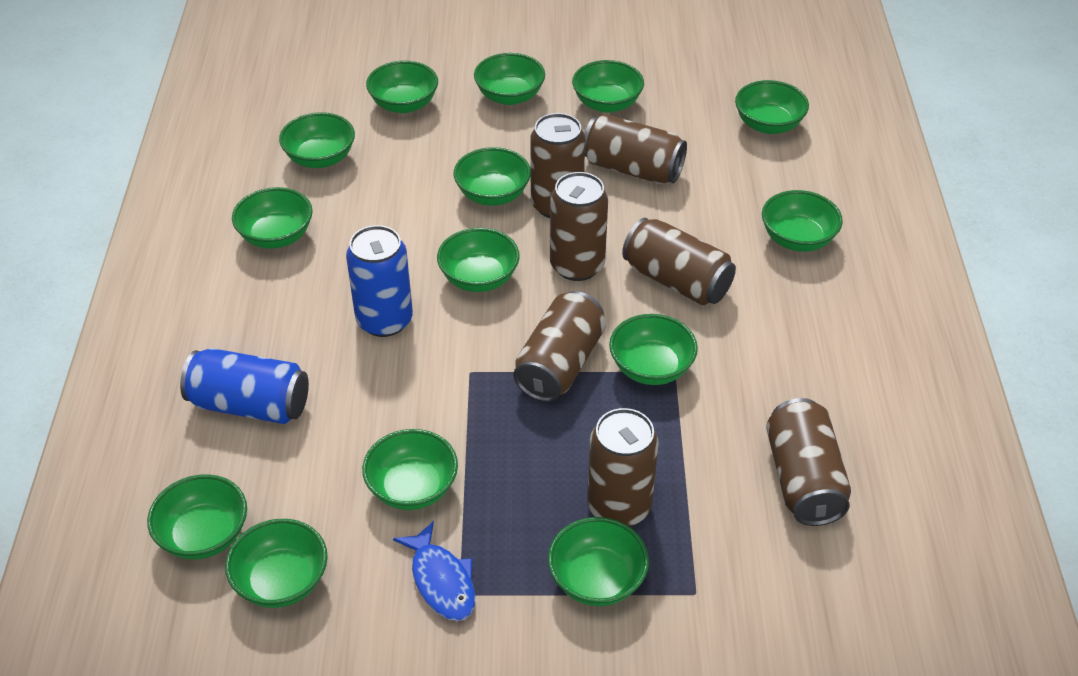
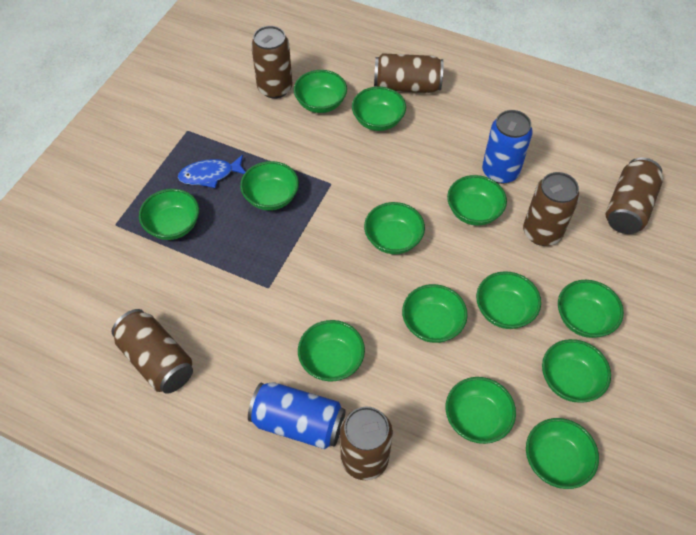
brown can: 7 -> 6
green bowl: 14 -> 13

